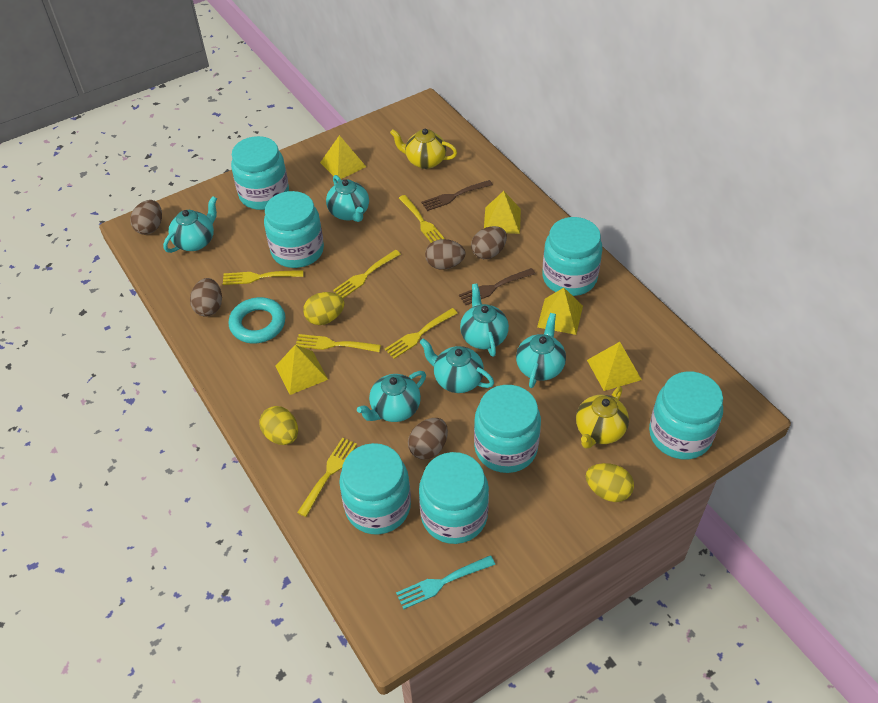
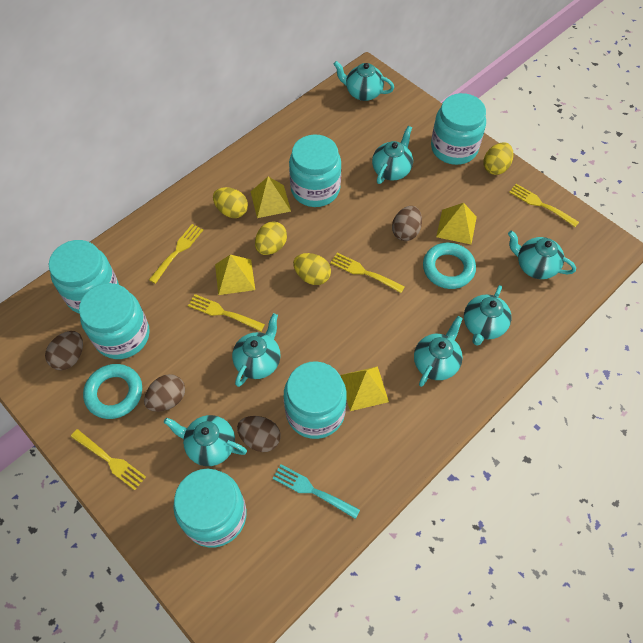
brown egg: 5 -> 4
brown fork: 2 -> 0
turquoise jar: 7 -> 6
turquoise ring: 1 -> 2
turquoise teapot: 6 -> 7
yellow egg: 3 -> 4
yellow fork: 6 -> 5
yellow pyramid: 5 -> 4
yellow teapot: 2 -> 0

